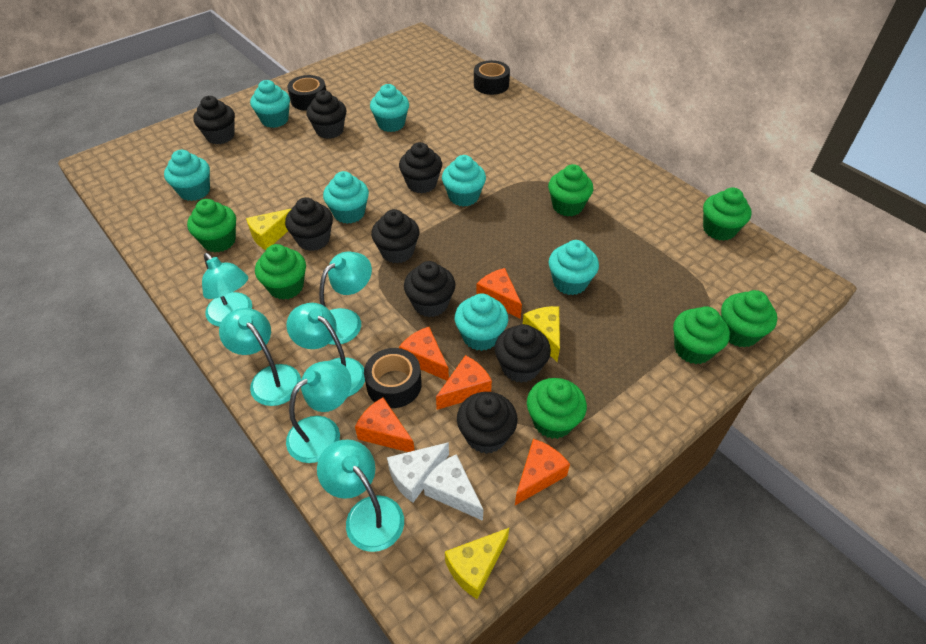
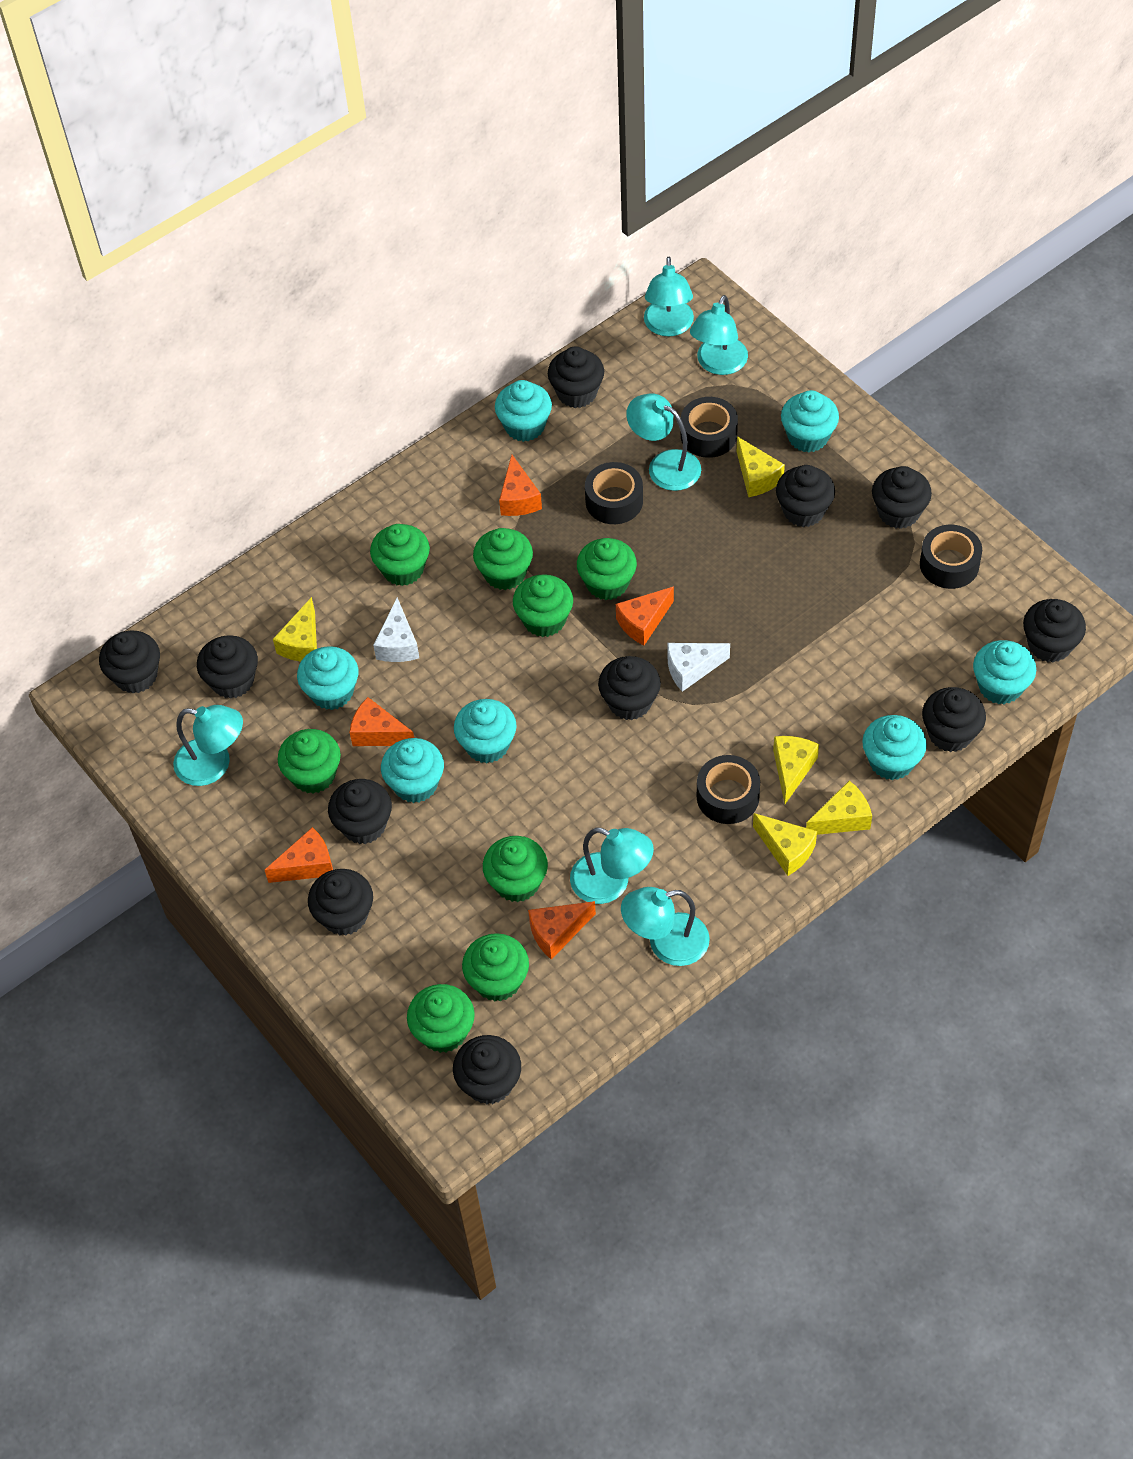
black cupcake: 8 -> 11
black tape: 3 -> 4
green cupcake: 7 -> 8
yellow cheese: 3 -> 5

